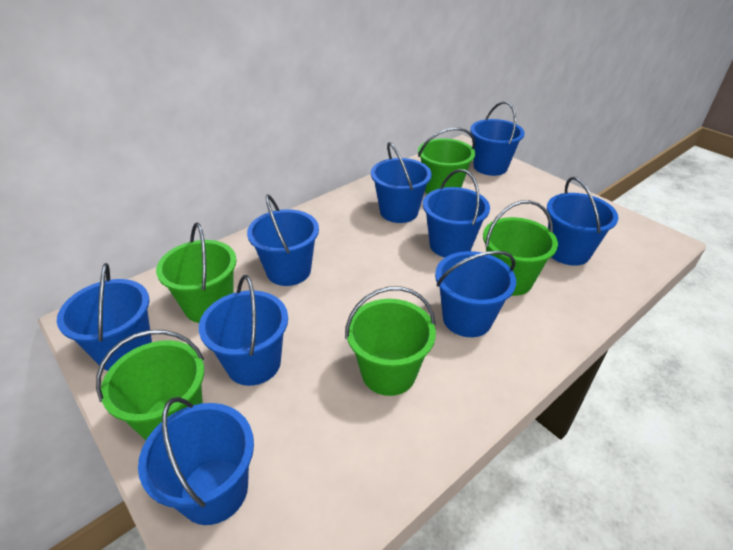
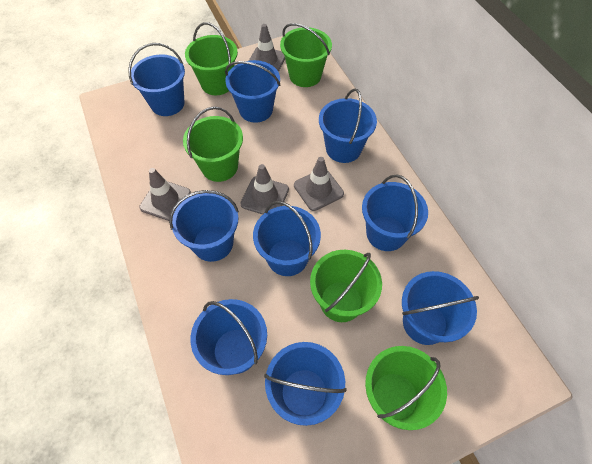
grey traffic cone: 0 -> 4

